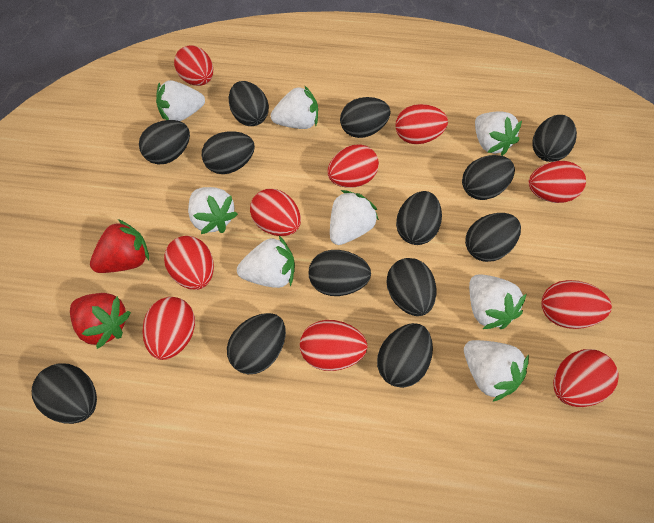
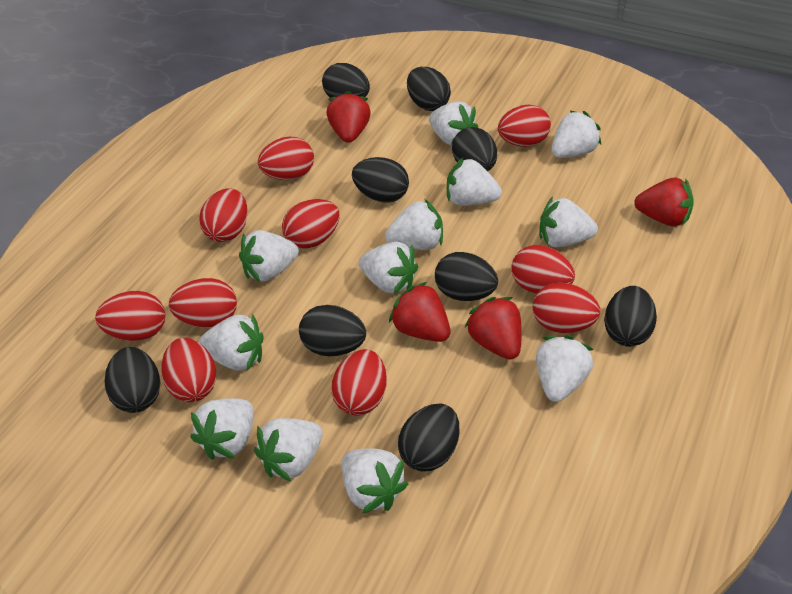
black egg: 13 -> 9
red strawberry: 2 -> 4
white strawberry: 8 -> 12

